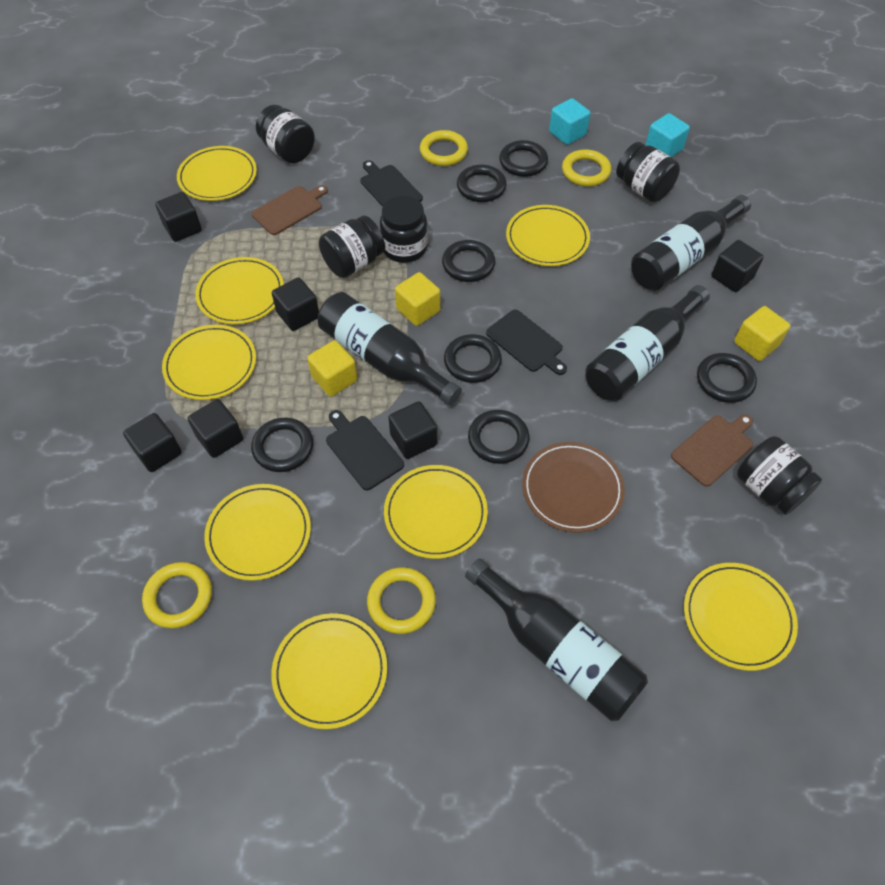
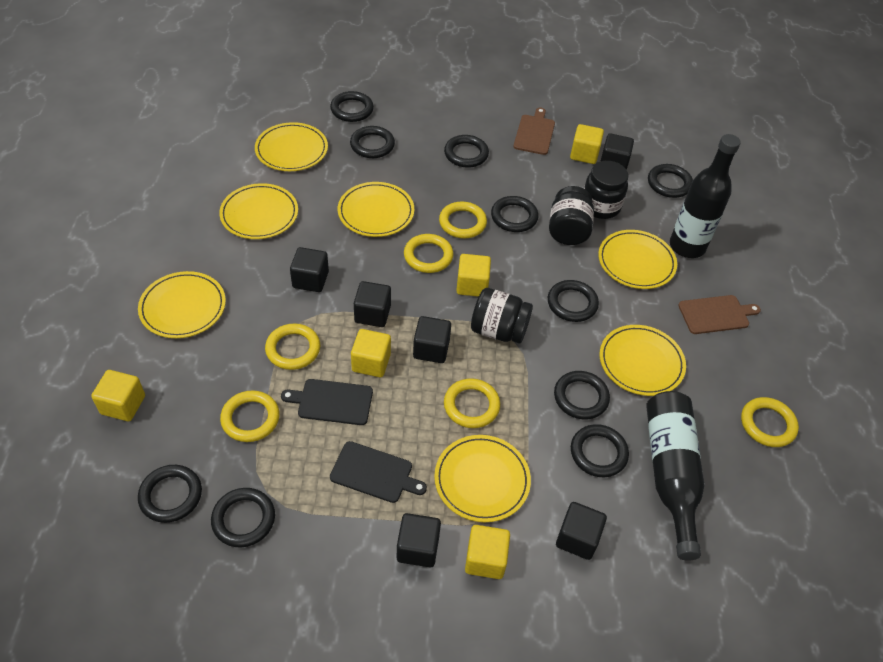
black bottle: 4 -> 2
black cutting board: 3 -> 2
black jar: 5 -> 3
black ring: 7 -> 10
brown plate: 1 -> 0
turquoise cube: 2 -> 0
yellow cube: 3 -> 5
yellow plate: 8 -> 7
yellow ring: 4 -> 6

